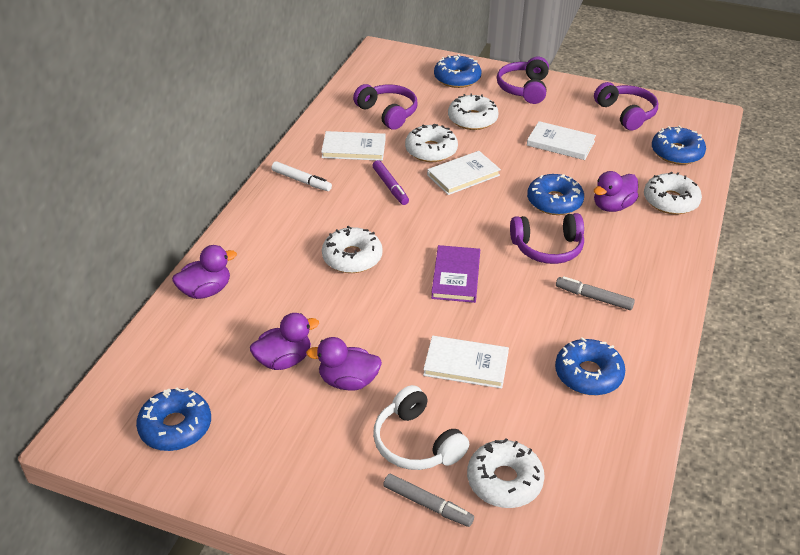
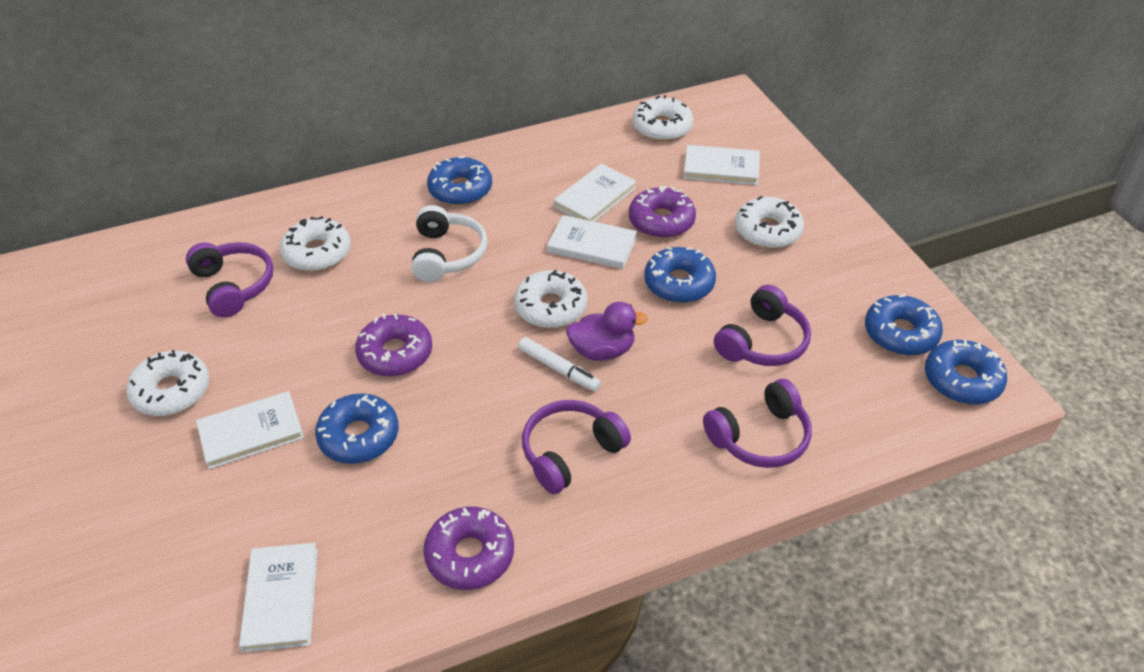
grey marker: 2 -> 0
purple book: 1 -> 0
purple donut: 0 -> 3
purple duck: 4 -> 1
purple marker: 1 -> 0
white book: 4 -> 5

